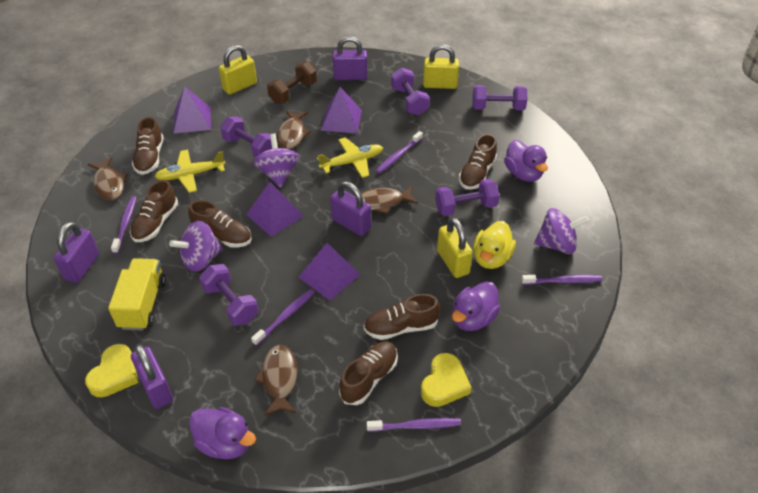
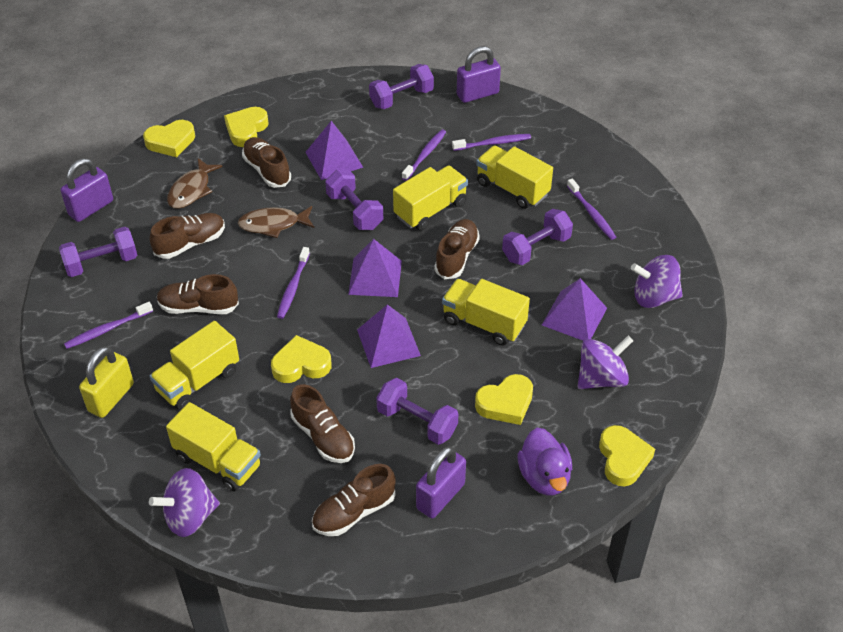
brown dumbbell: 1 -> 0
brown fish: 4 -> 2
purple duck: 3 -> 1
purple padlock: 4 -> 3
yellow duck: 1 -> 0
yellow heart: 2 -> 5
yellow padlock: 3 -> 1
yellow plane: 2 -> 0
yellow truck: 1 -> 5

